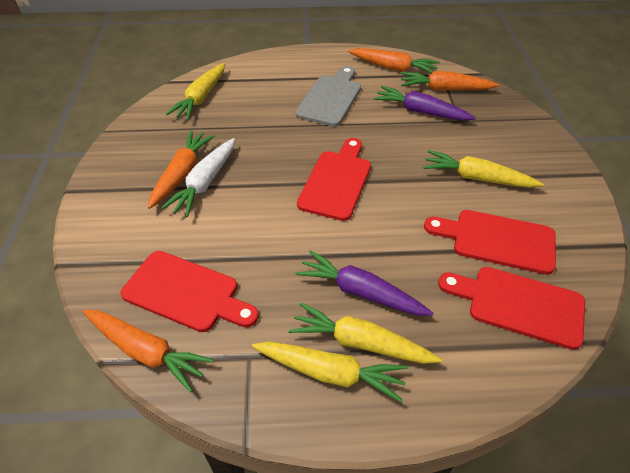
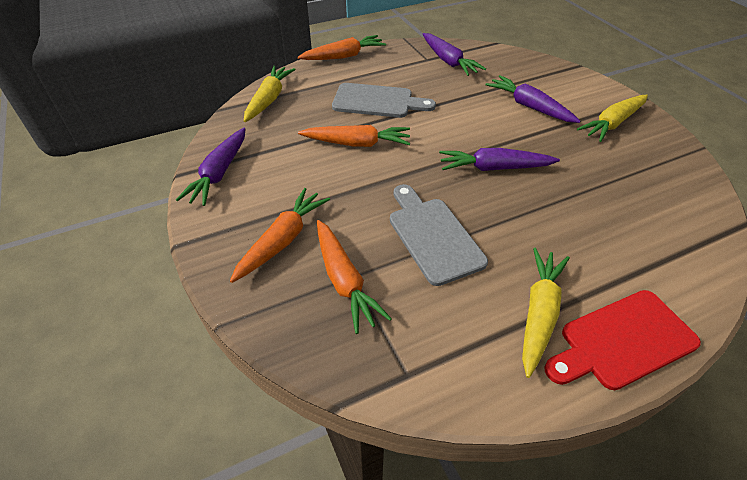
grey cutting board: 1 -> 2
purple carrot: 2 -> 4
red cutting board: 4 -> 1
white carrot: 1 -> 0
yellow carrot: 4 -> 3

